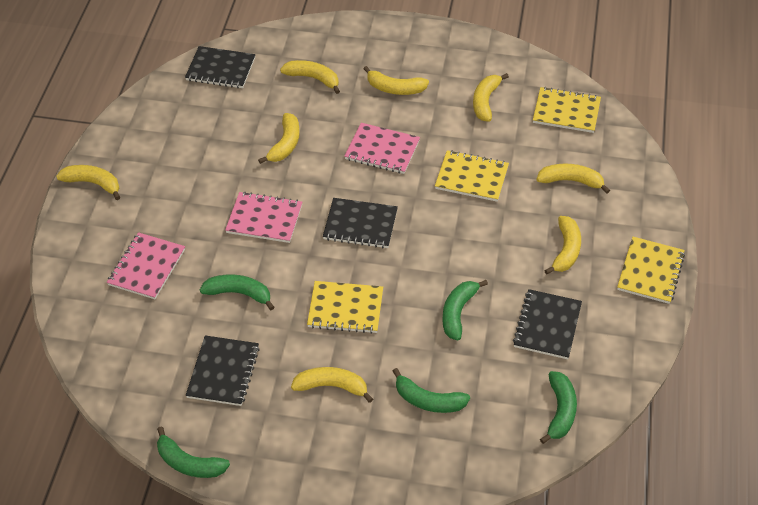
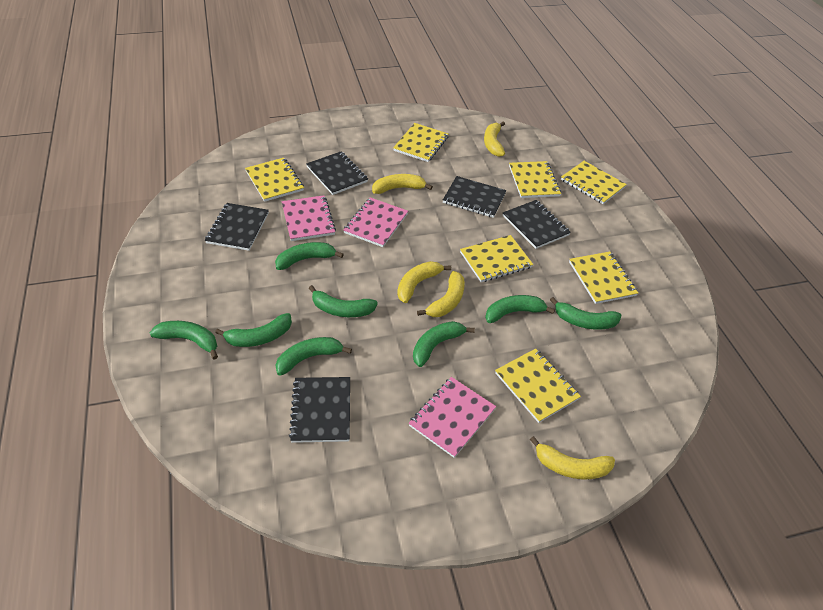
black notebook: 4 -> 5
green banana: 5 -> 8
yellow banana: 8 -> 5
yellow notebook: 4 -> 7

